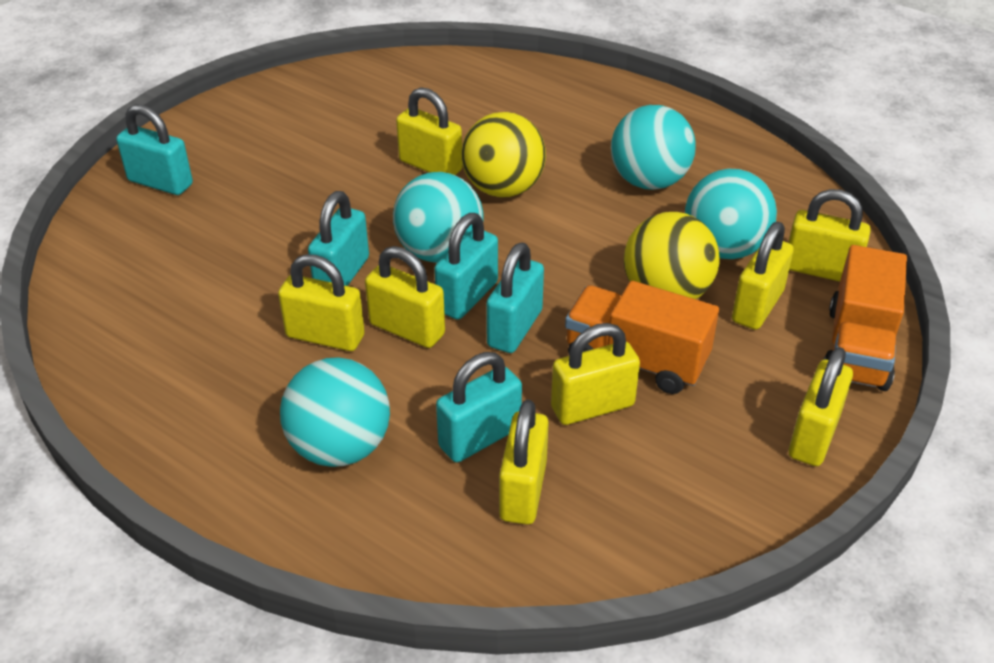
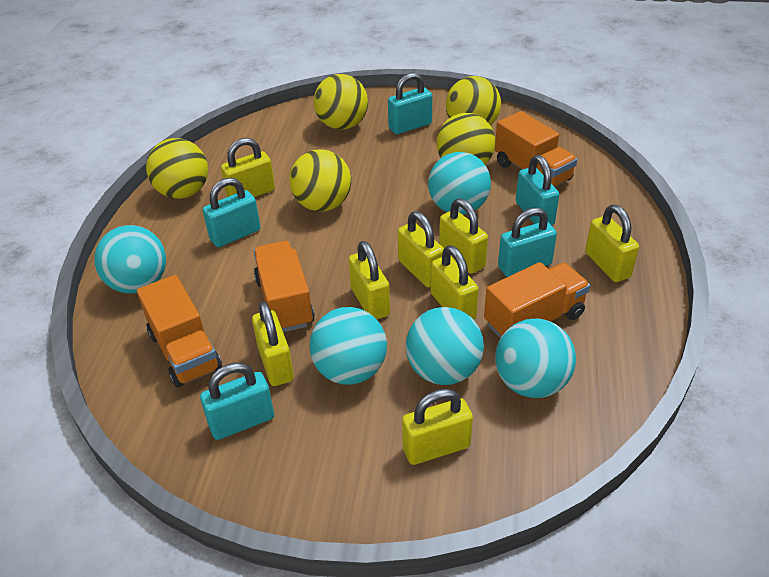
orange truck: 2 -> 4
turquoise ball: 4 -> 5
yellow ball: 2 -> 5

